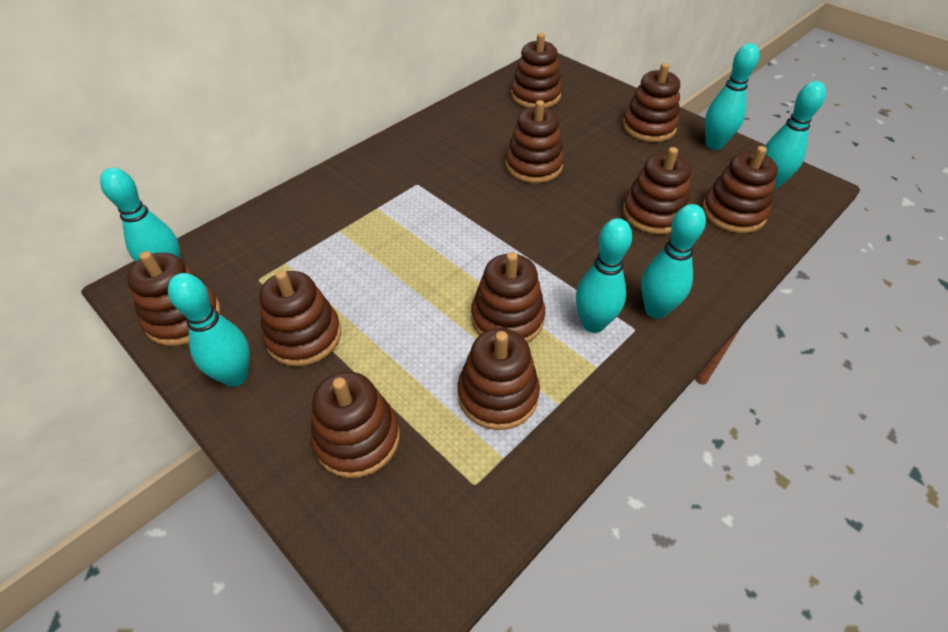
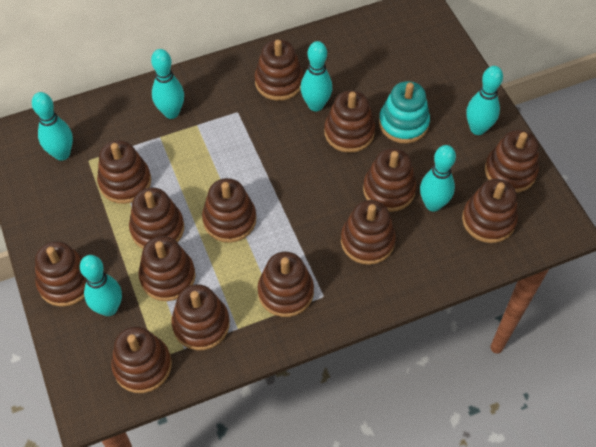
brown stacking toy: 10 -> 14
turquoise stacking toy: 0 -> 1

